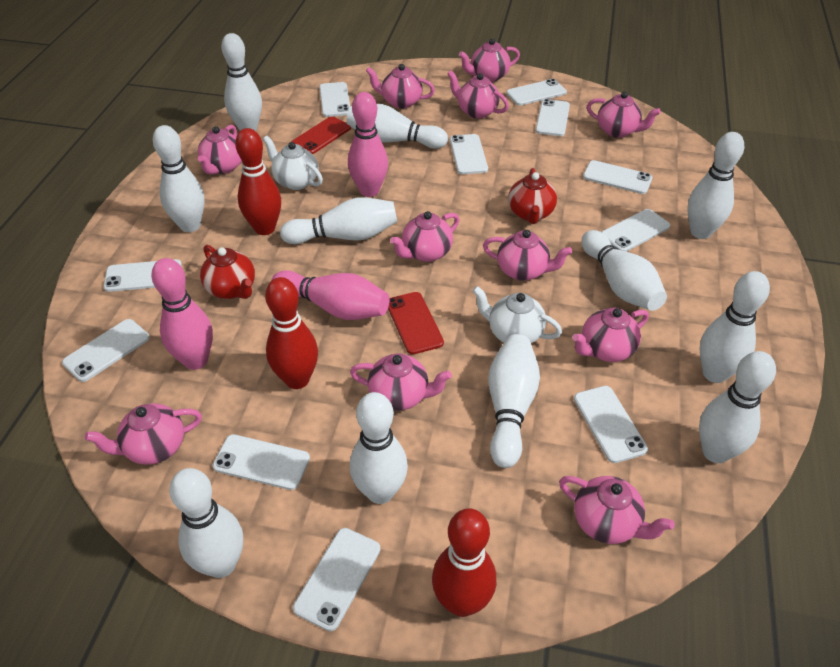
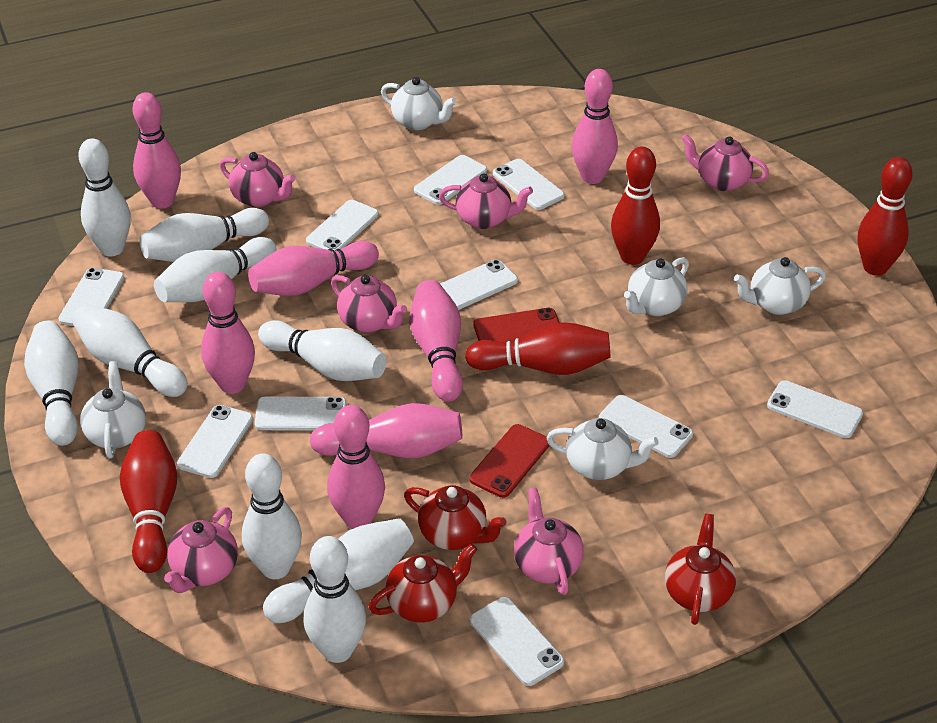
pink bowling pin: 3 -> 7
pink teapot: 11 -> 6
red bowling pin: 3 -> 4
red teapot: 2 -> 3
white bowling pin: 11 -> 9
white phone: 11 -> 10
white teapot: 2 -> 5

